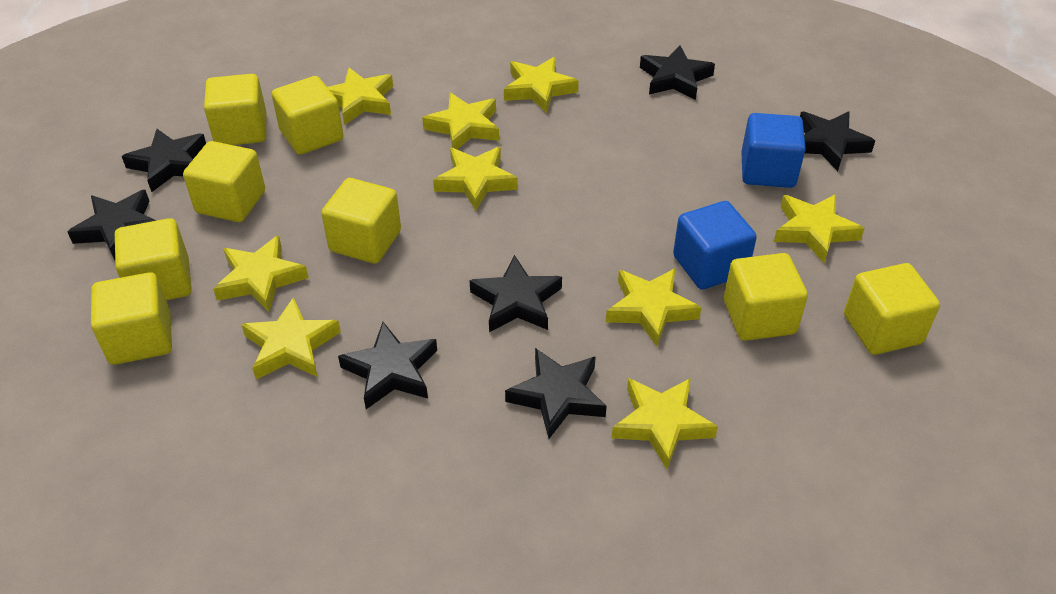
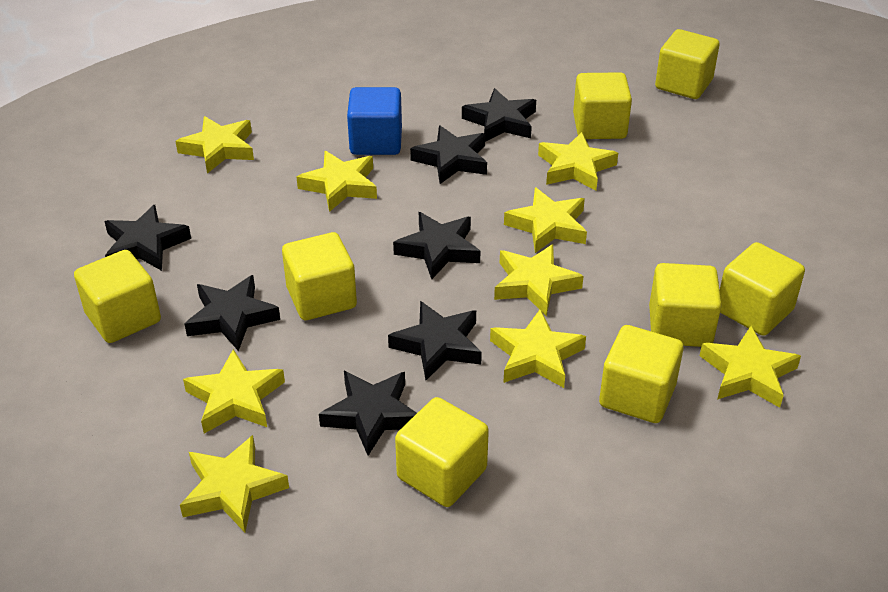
blue cube: 2 -> 1

